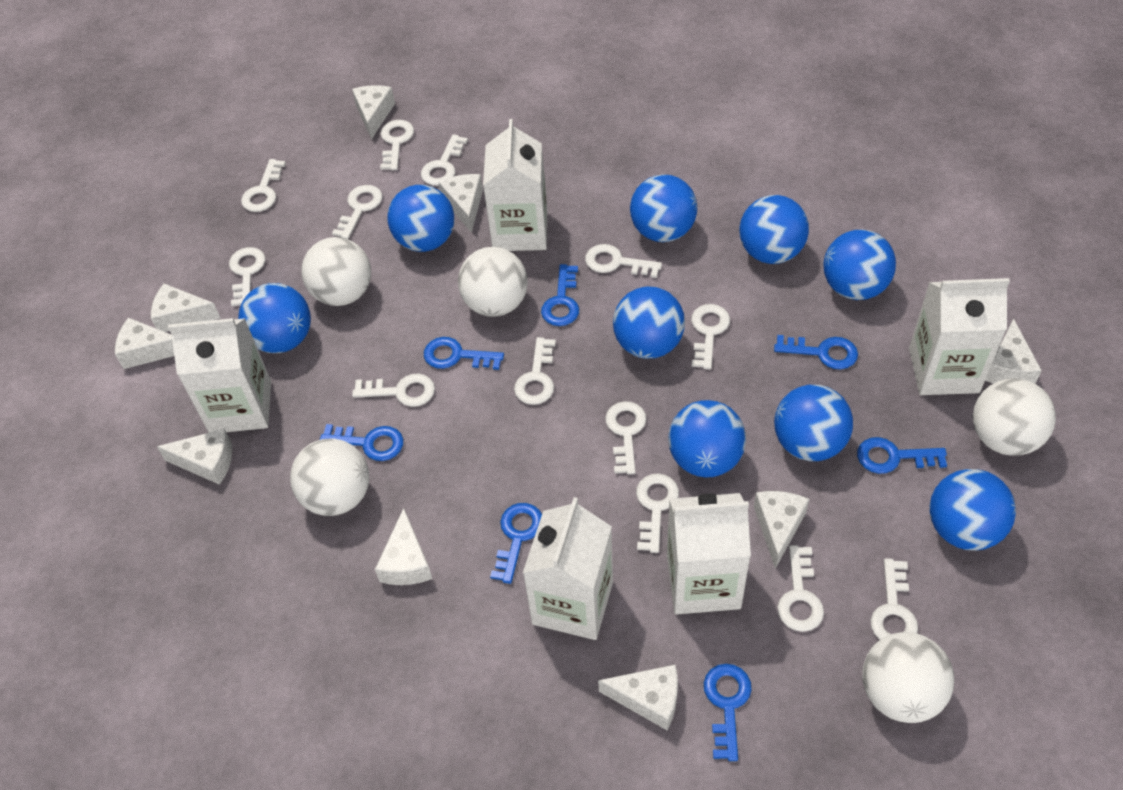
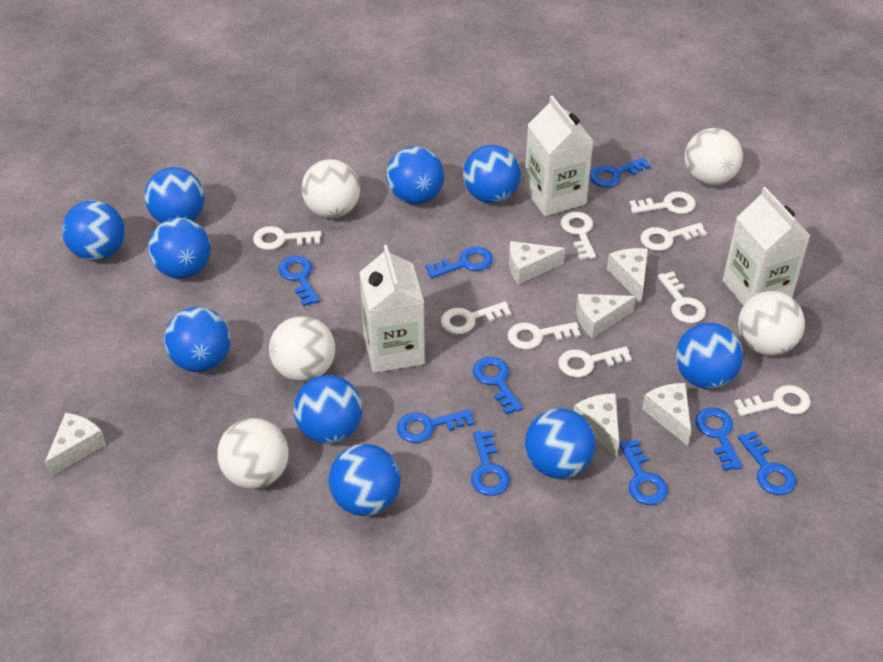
blue ball: 9 -> 10
blue key: 7 -> 9
white carton: 5 -> 3
white cheese: 9 -> 6
white key: 13 -> 9

